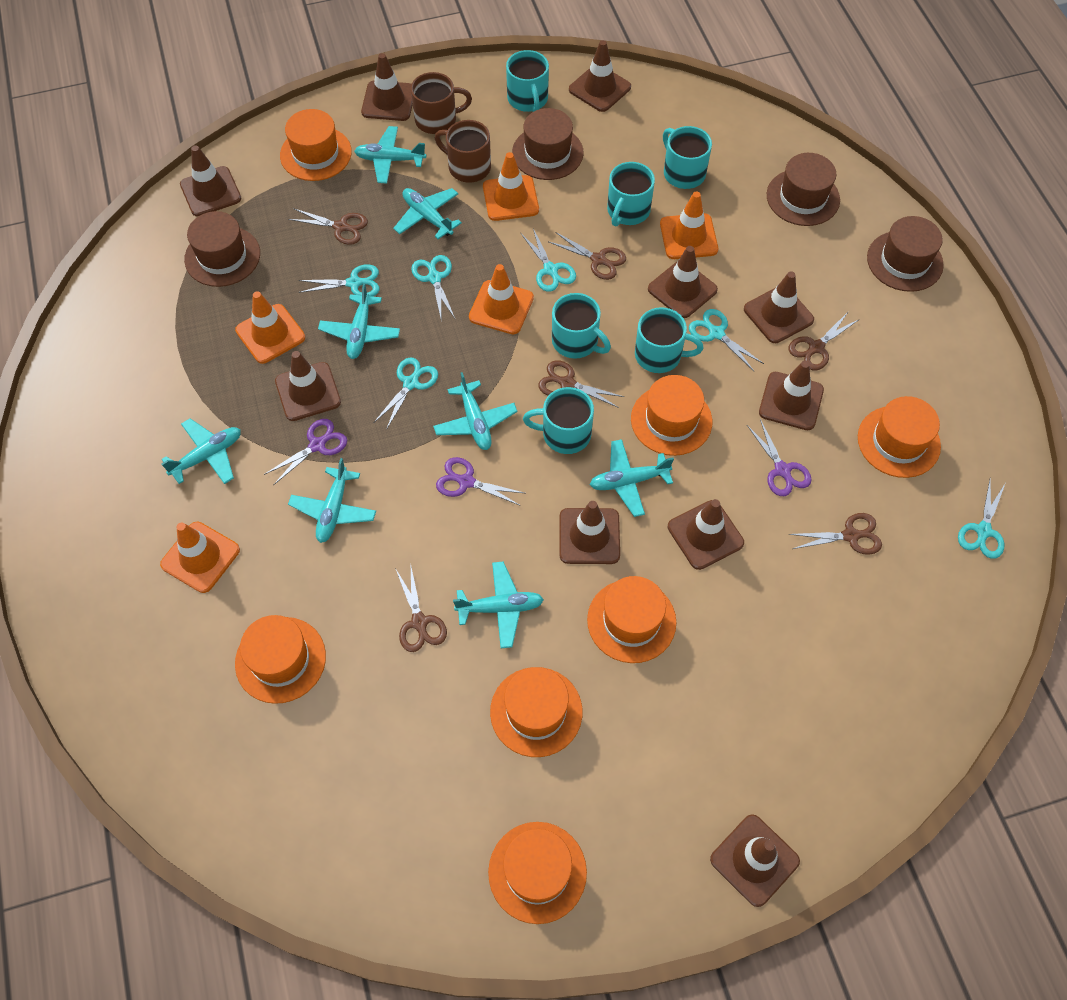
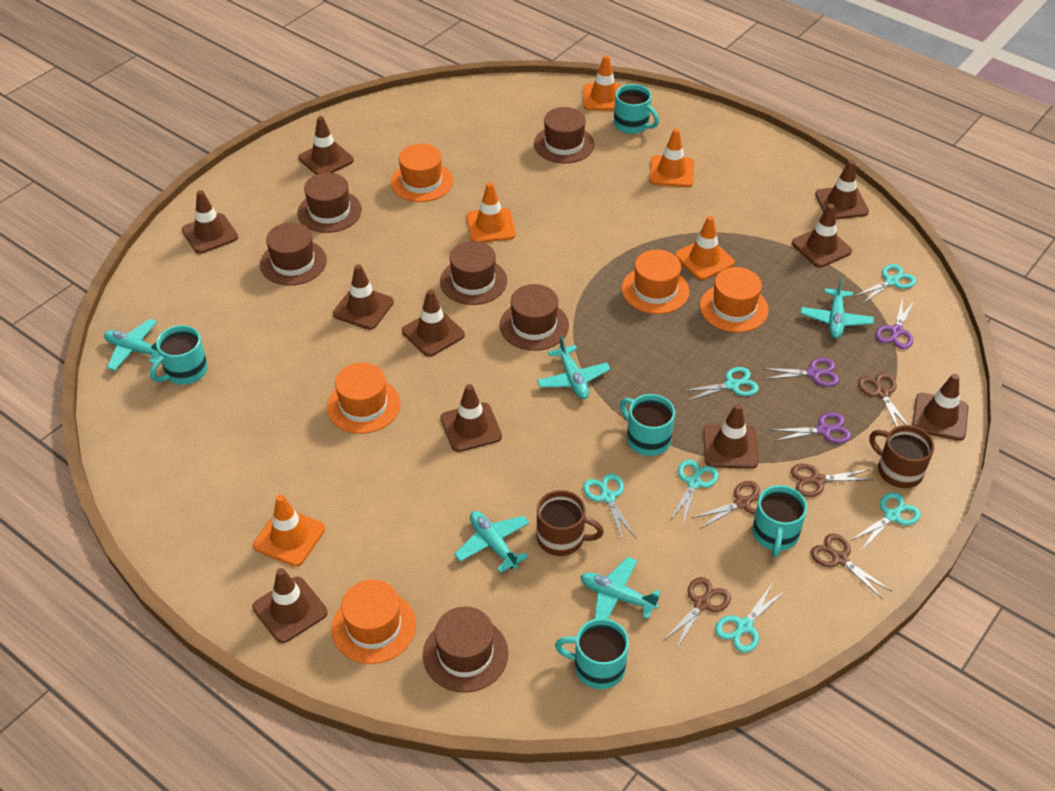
brown hat: 4 -> 6
brown scissors: 6 -> 5
orange hat: 7 -> 5
turquoise mug: 6 -> 5
turquoise plane: 8 -> 5

